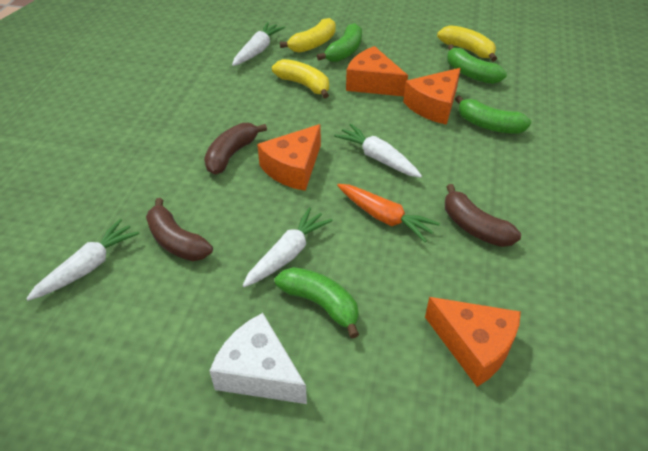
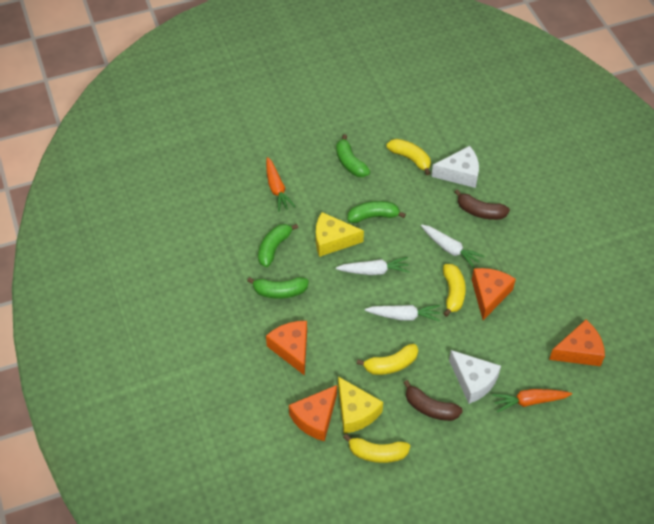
brown banana: 3 -> 2
orange carrot: 1 -> 2
white carrot: 4 -> 3
white cheese: 1 -> 2
yellow banana: 3 -> 4
yellow cheese: 0 -> 2

